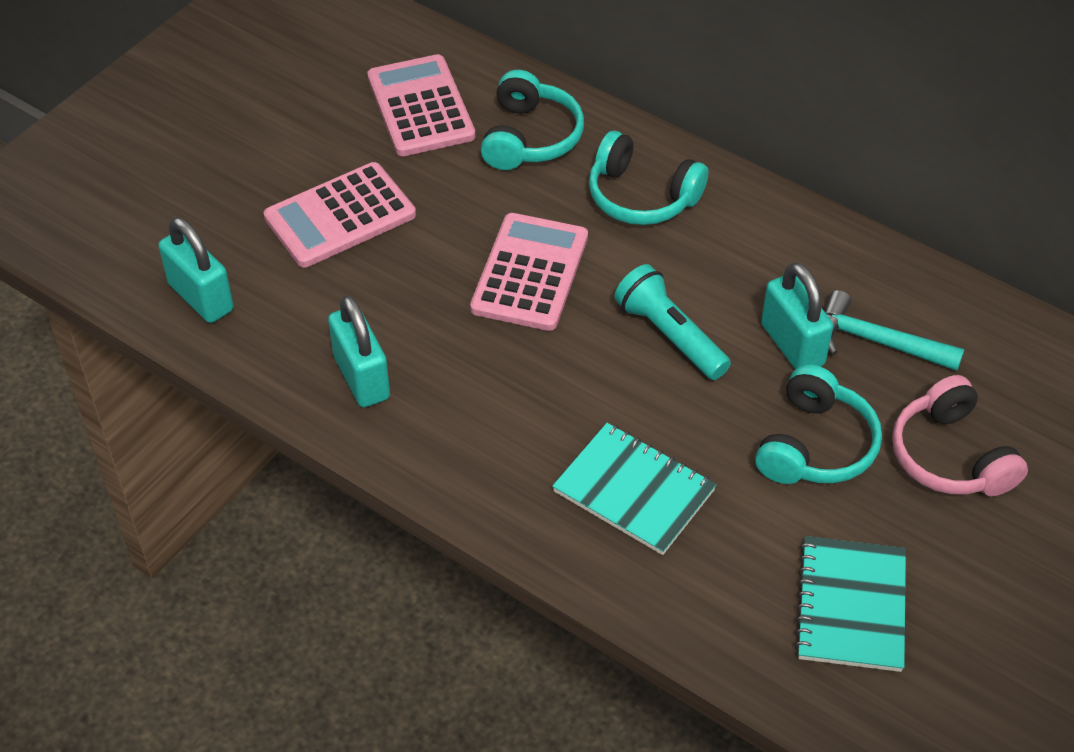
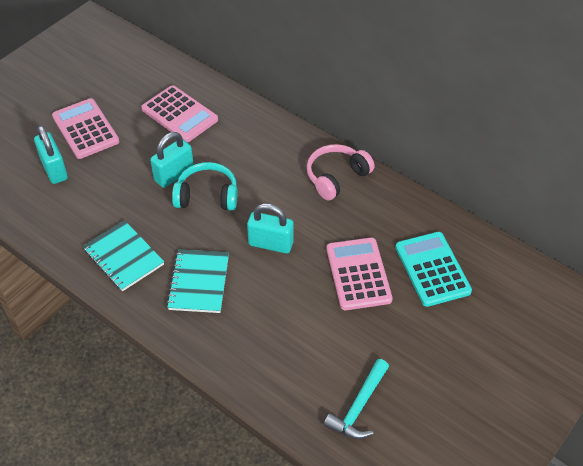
turquoise calculator: 0 -> 1
turquoise flashlight: 1 -> 0
turquoise headphones: 3 -> 1

